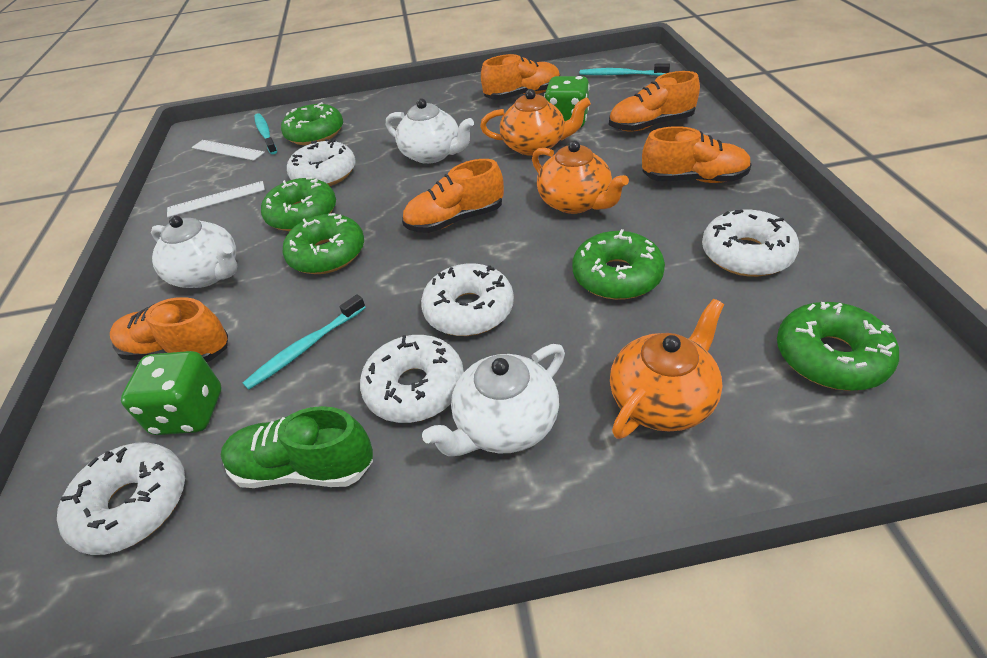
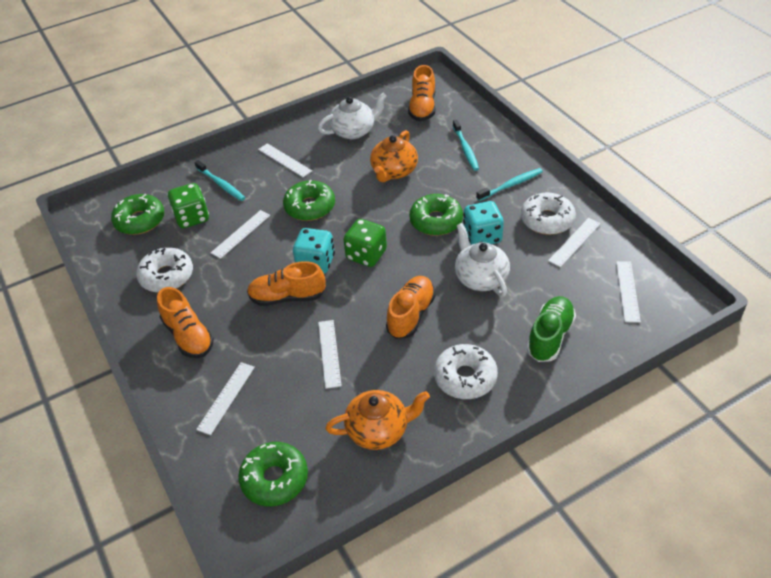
green donut: 5 -> 4
orange shoe: 5 -> 4
orange teapot: 3 -> 2
turquoise dice: 0 -> 2
white donut: 5 -> 3
white ruler: 2 -> 6
white teapot: 3 -> 2

